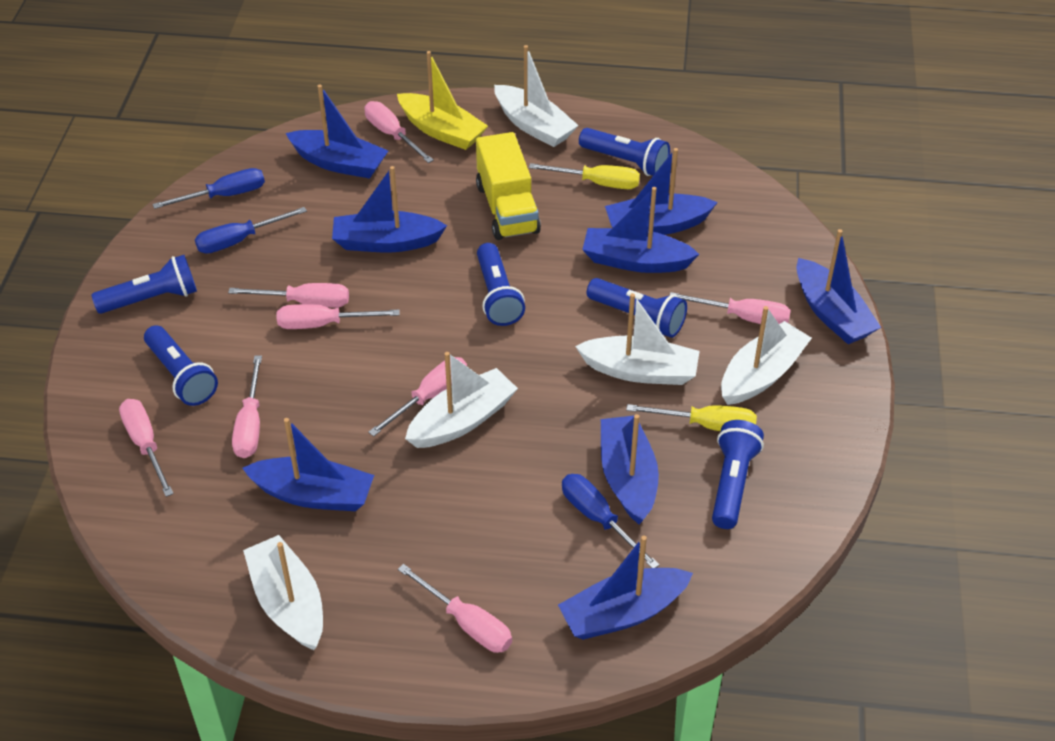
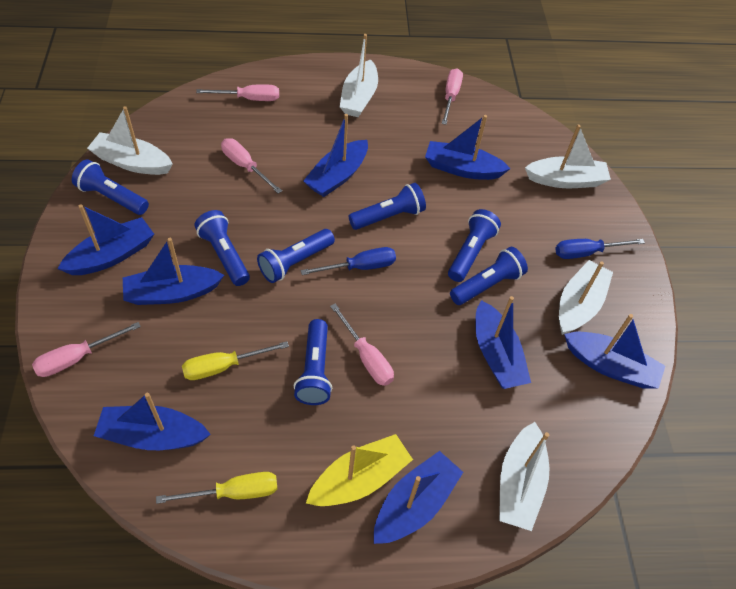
blue flashlight: 6 -> 7
blue screwdriver: 3 -> 2
pink screwdriver: 8 -> 5
yellow truck: 1 -> 0

